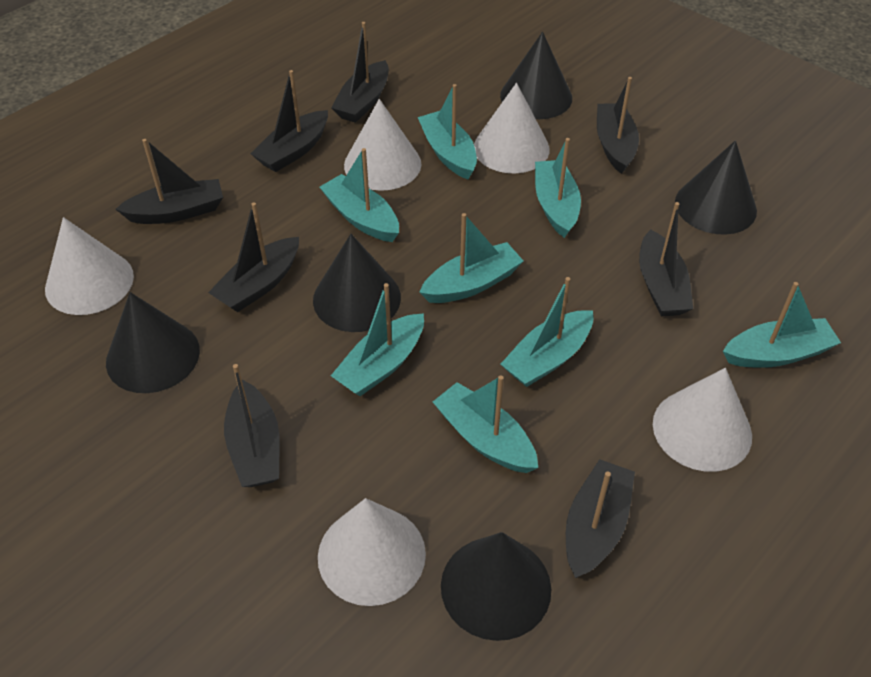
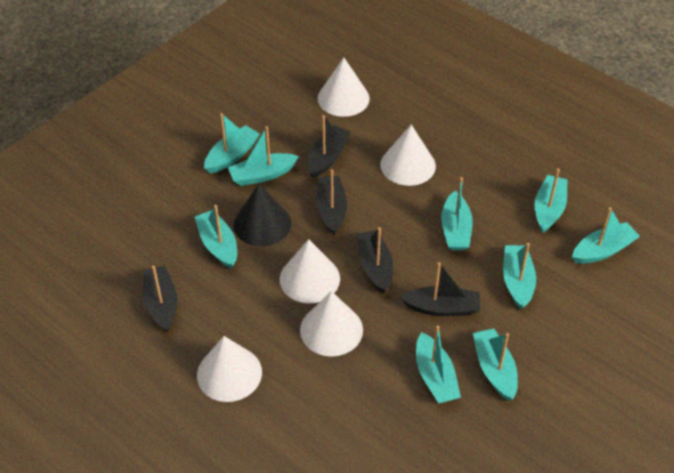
black boat: 8 -> 5
black cone: 5 -> 1
turquoise boat: 8 -> 9

